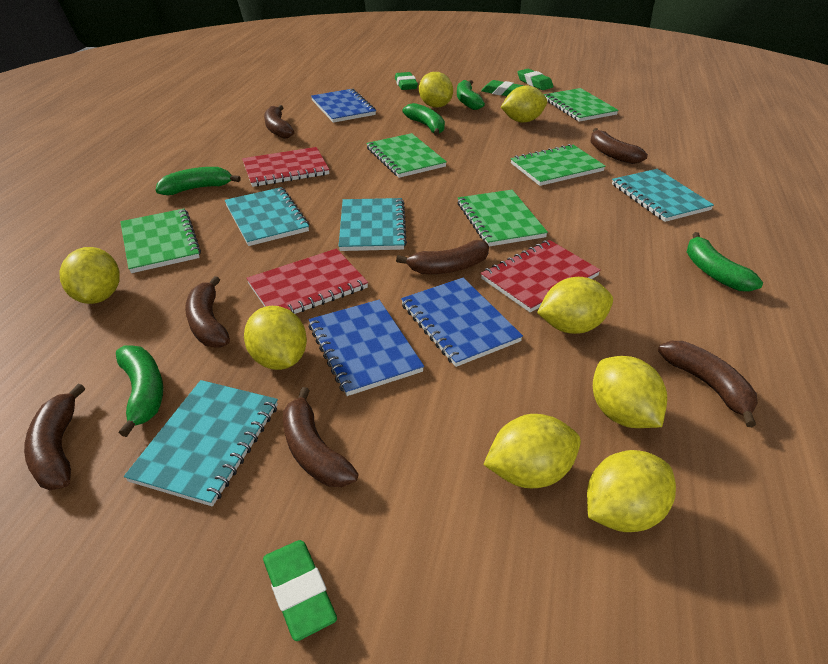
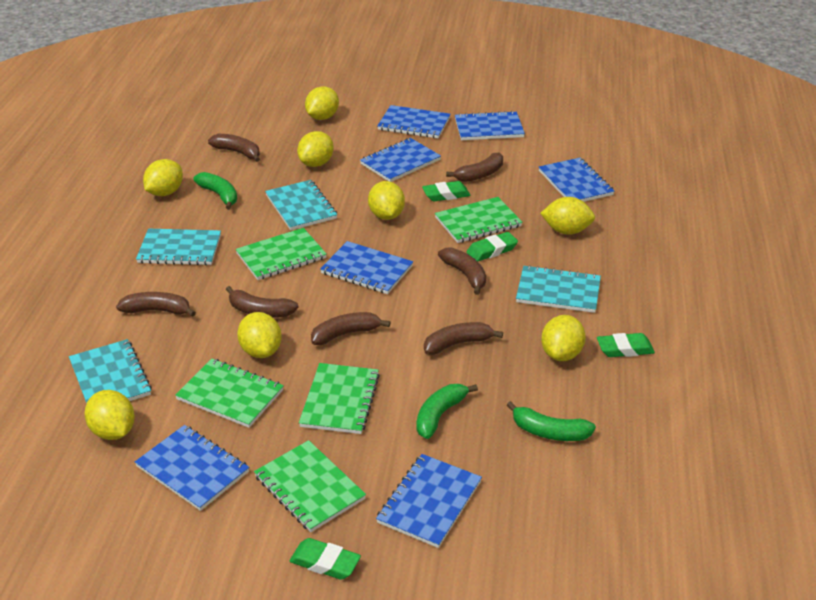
blue notebook: 3 -> 7
green banana: 5 -> 3
red notebook: 3 -> 0

